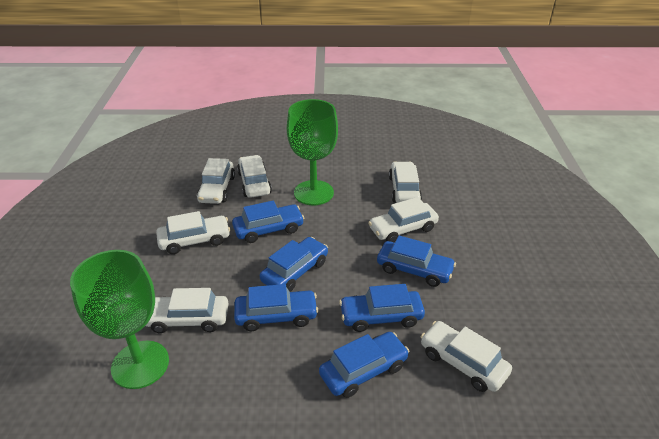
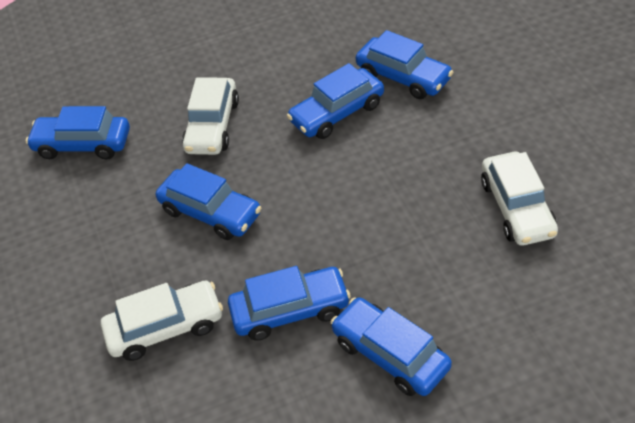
green goblet: 2 -> 0
white car: 7 -> 3

